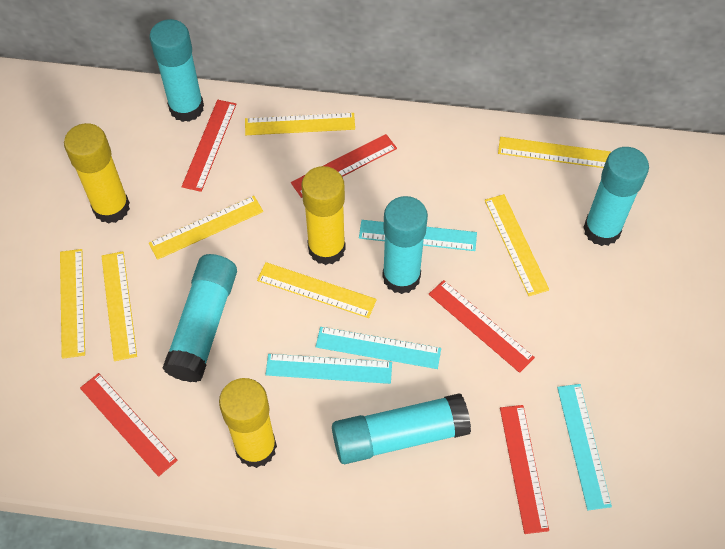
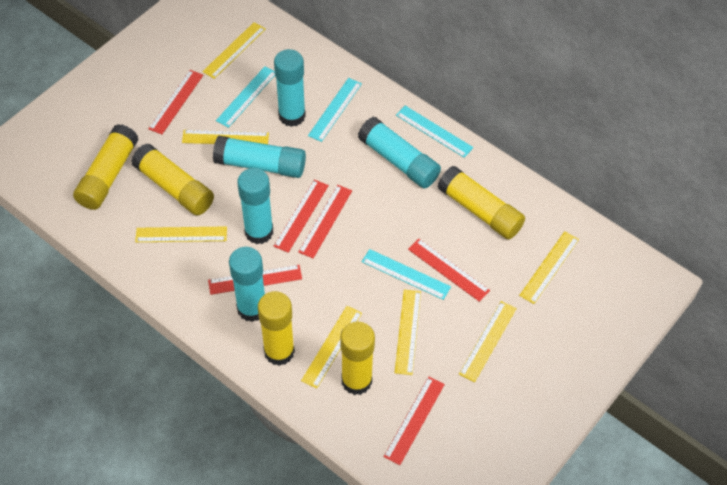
red ruler: 5 -> 6
yellow glue stick: 3 -> 5

